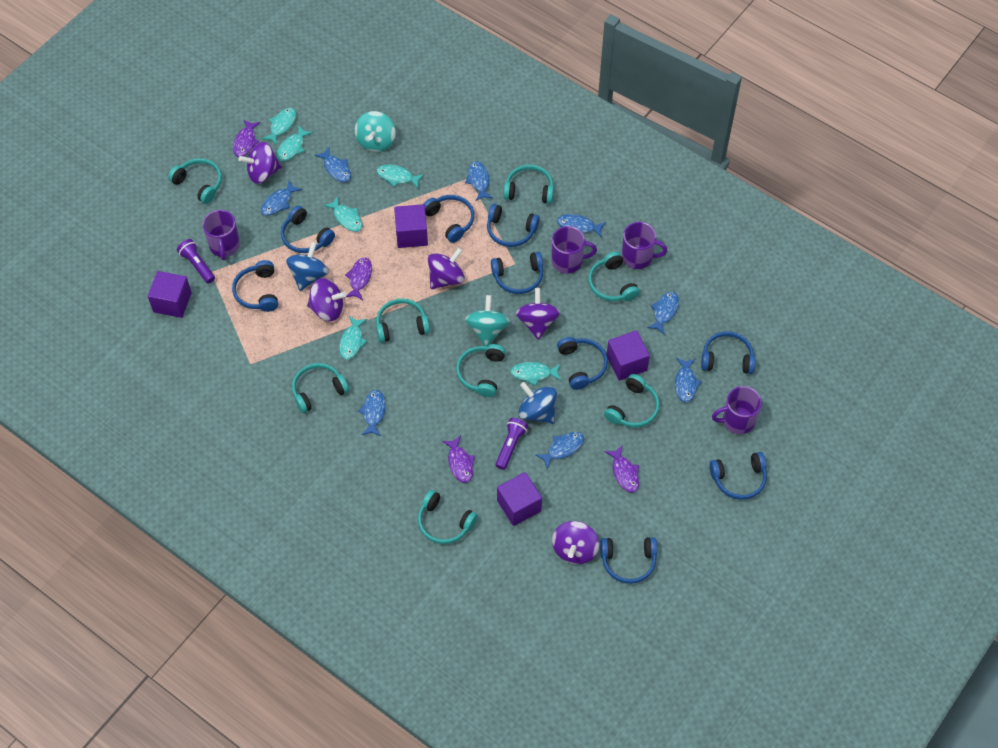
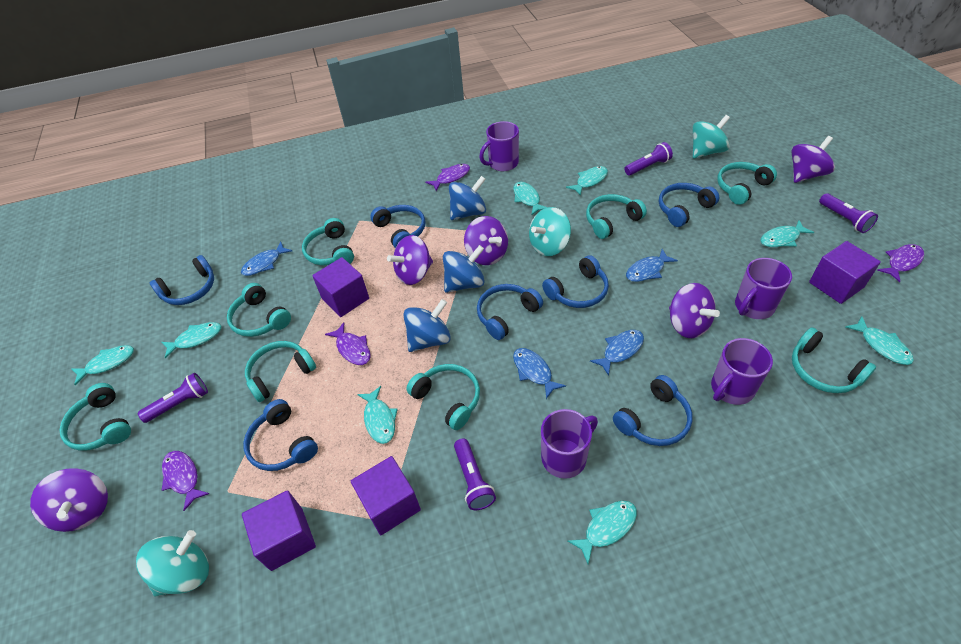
blue fish: 8 -> 4
blue headphones: 9 -> 7
blue spinning top: 2 -> 3
purple flashlight: 2 -> 4
turquoise fish: 6 -> 8
turquoise spinning top: 2 -> 3

